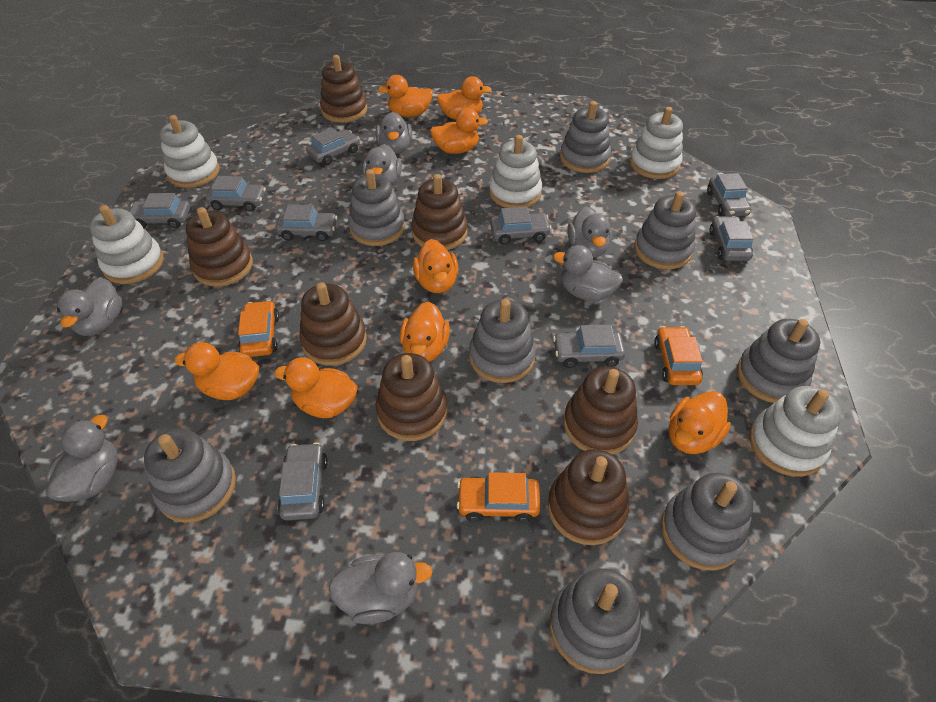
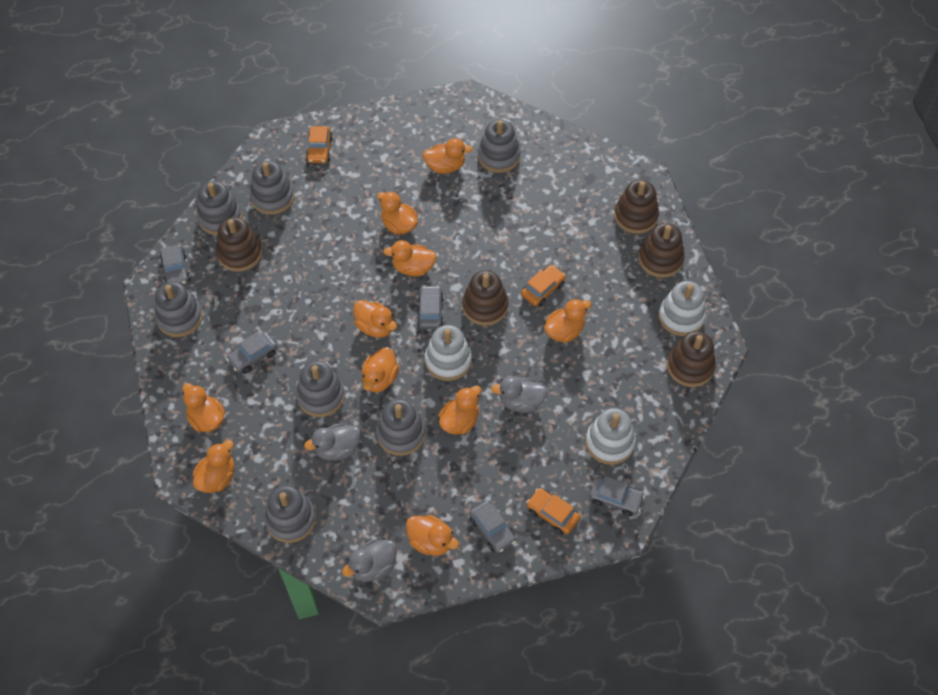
brown stacking toy: 7 -> 5
grey car: 9 -> 5
grey duck: 7 -> 3
grey stacking toy: 8 -> 7
orange duck: 8 -> 10
white stacking toy: 5 -> 3

